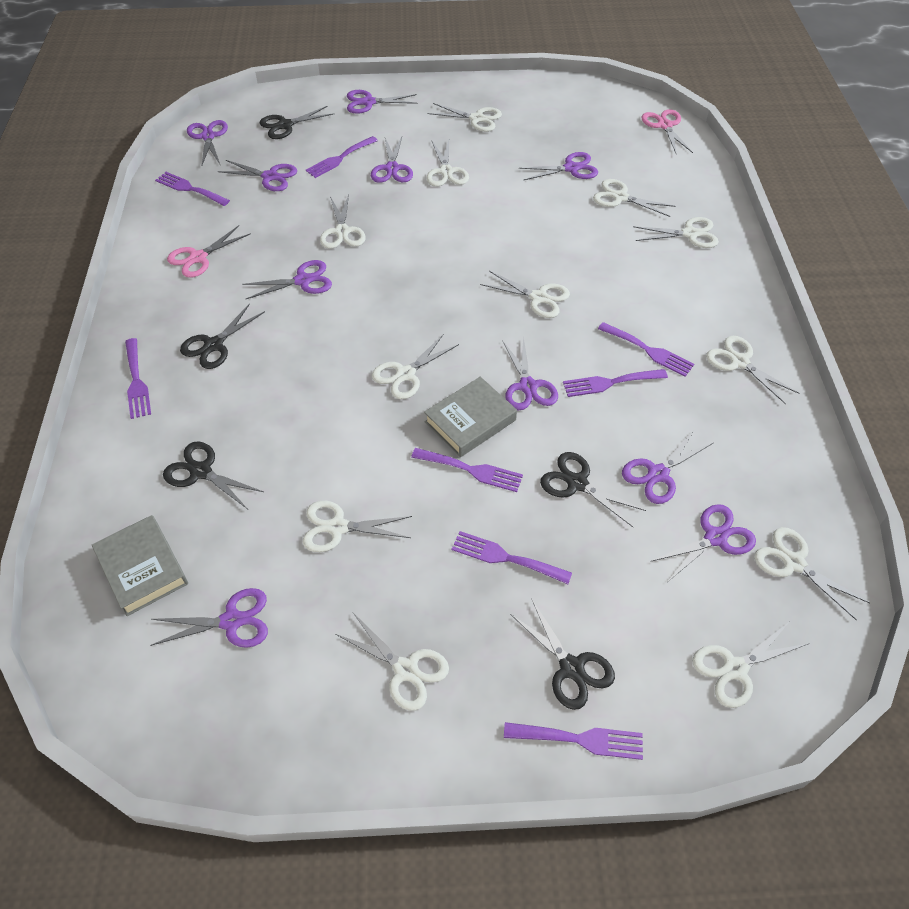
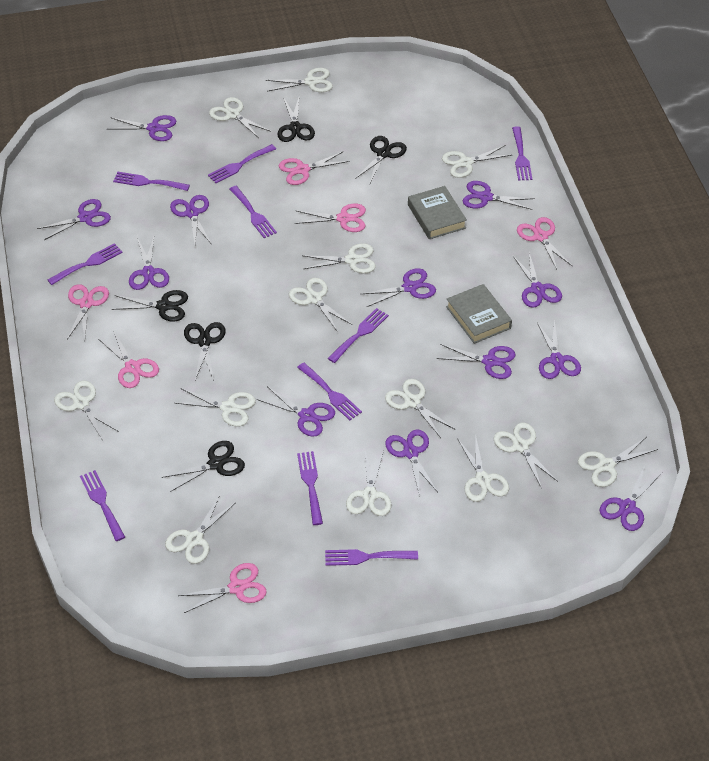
pink scissors: 2 -> 6
purple fork: 8 -> 10
purple scissors: 10 -> 12
white scissors: 12 -> 13

